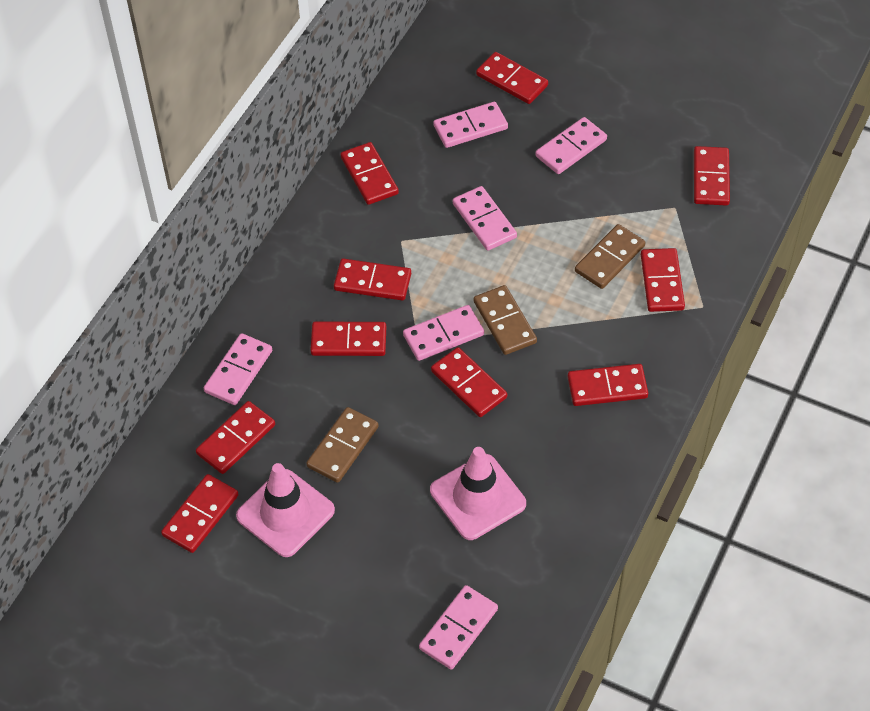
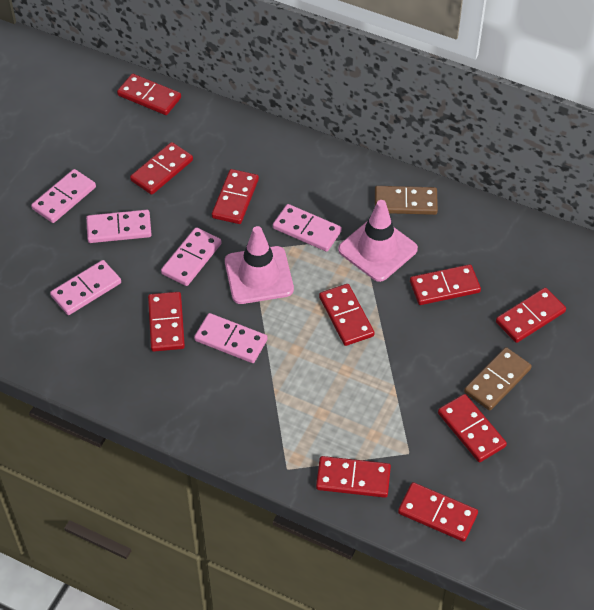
brown domino: 3 -> 2

